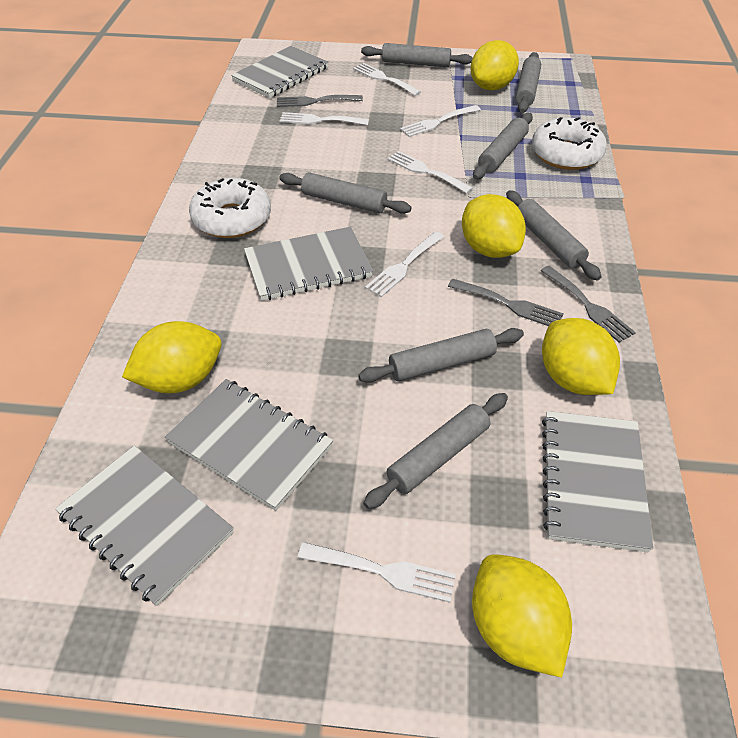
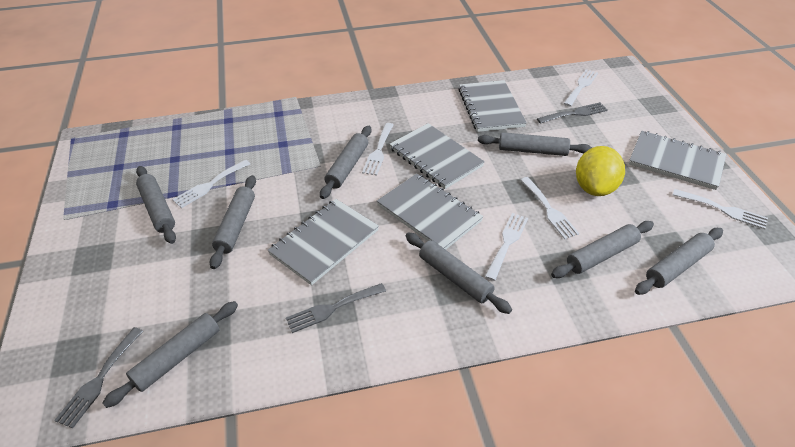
grey rolling pin: 7 -> 8
white donut: 2 -> 0
yellow lemon: 5 -> 1

